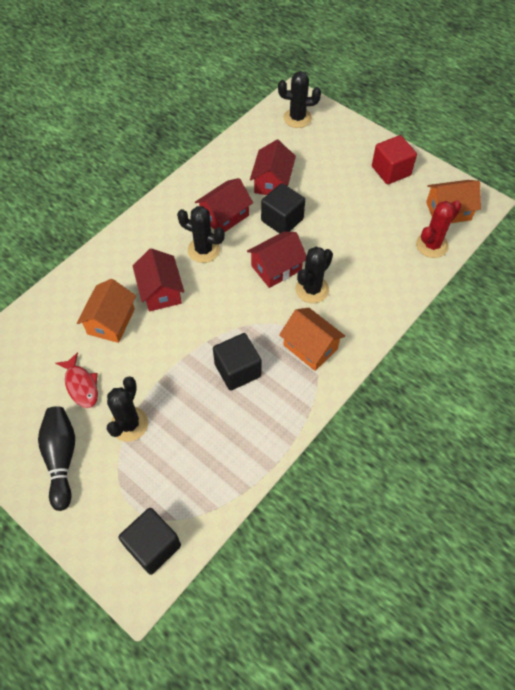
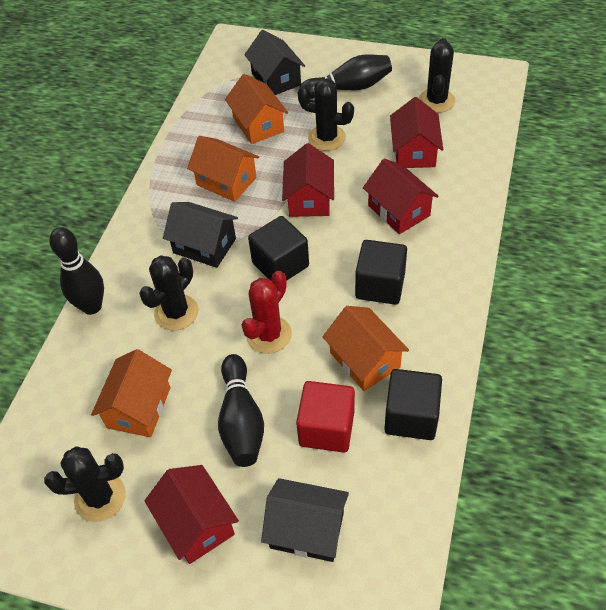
black bowling pin: 1 -> 3
black house: 0 -> 3
orange house: 3 -> 4
red fish: 1 -> 0

